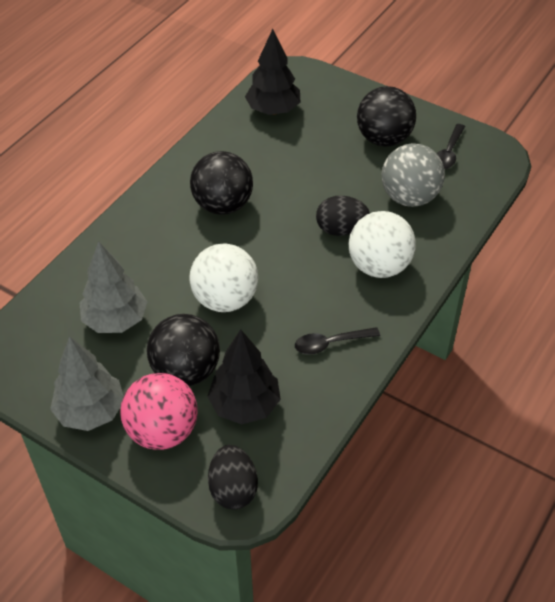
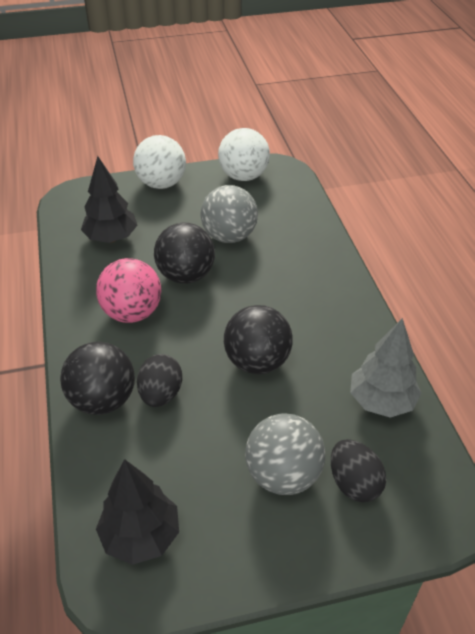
black spoon: 2 -> 0
grey ball: 1 -> 2
grey tree: 2 -> 1

